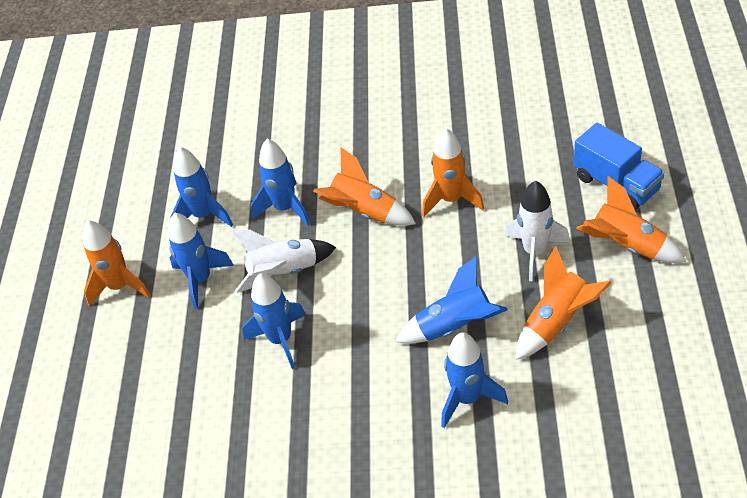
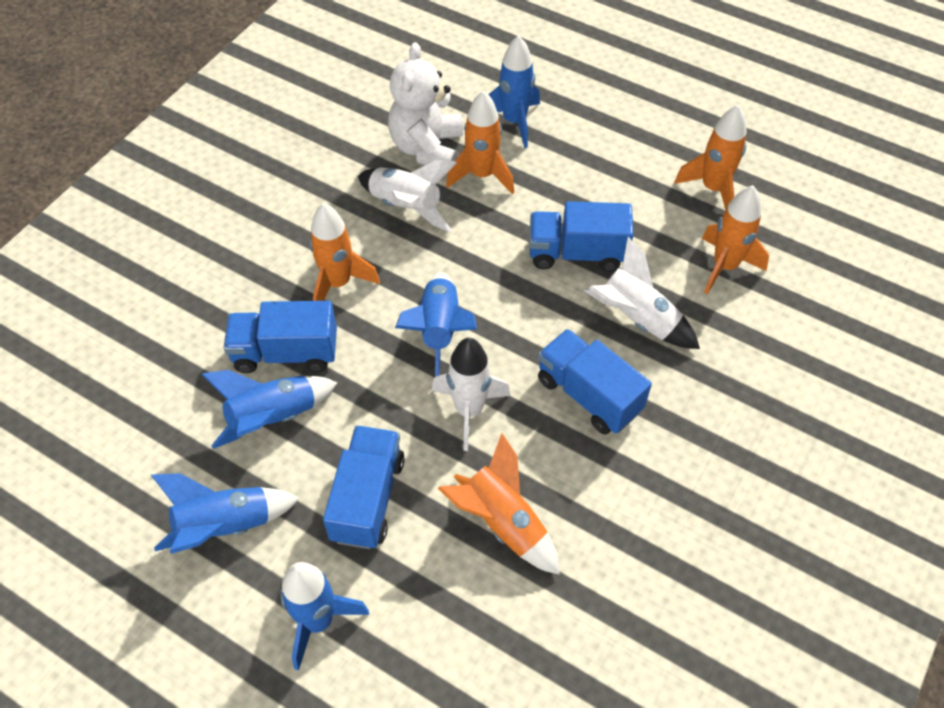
blue rocket: 6 -> 5
blue truck: 1 -> 4
white rocket: 2 -> 3
white teddy bear: 0 -> 1

